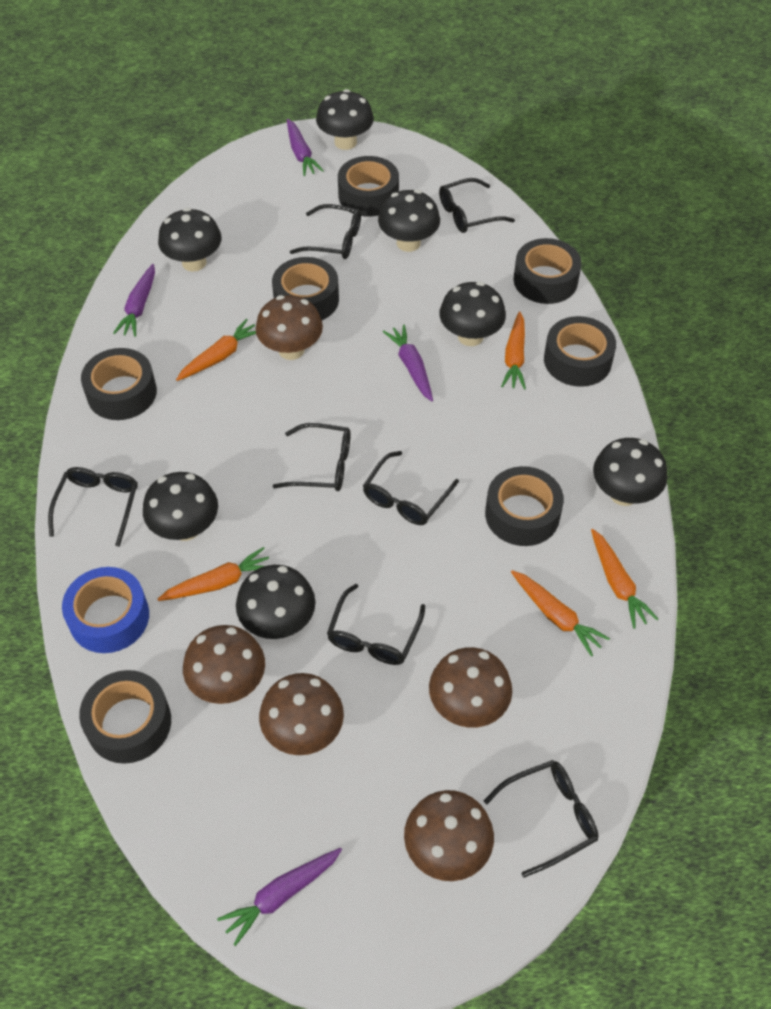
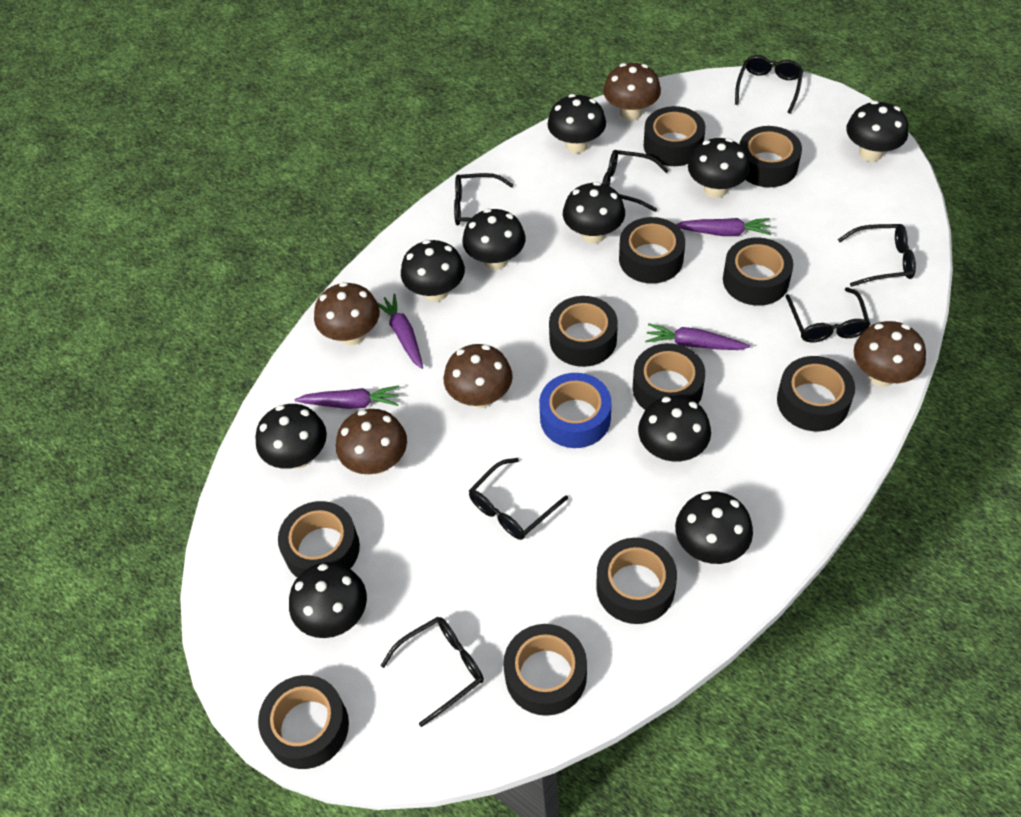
black mushroom: 7 -> 10
black tape: 7 -> 11
orange carrot: 5 -> 0

